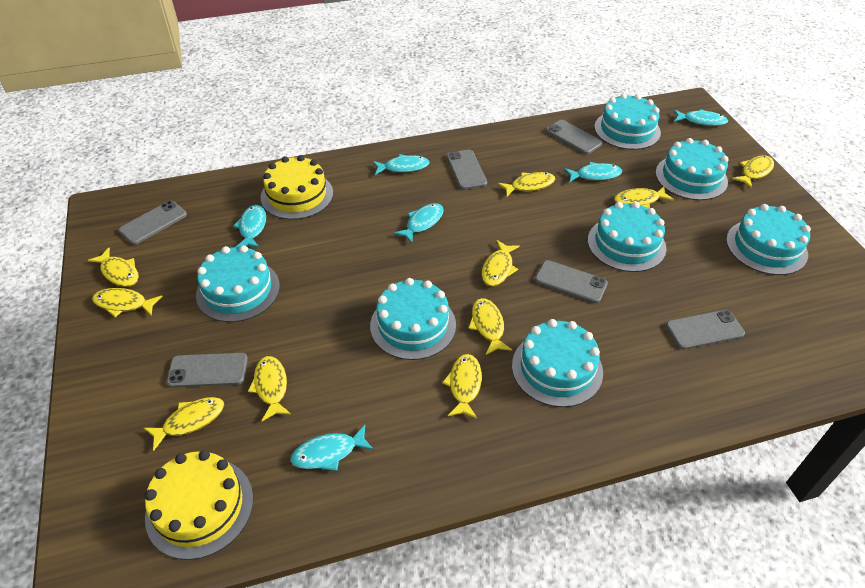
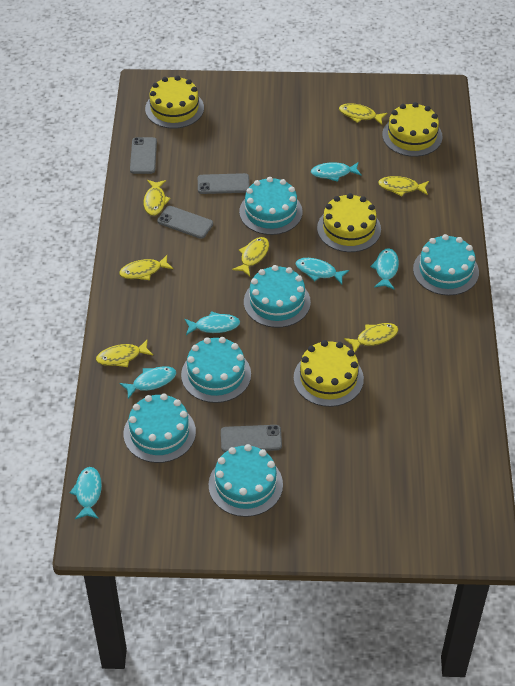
grey phone: 6 -> 4
turquoise cake: 7 -> 6
yellow cake: 2 -> 4
yellow fish: 10 -> 7

